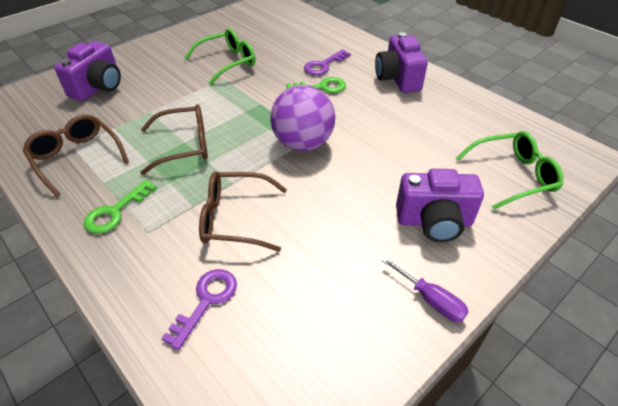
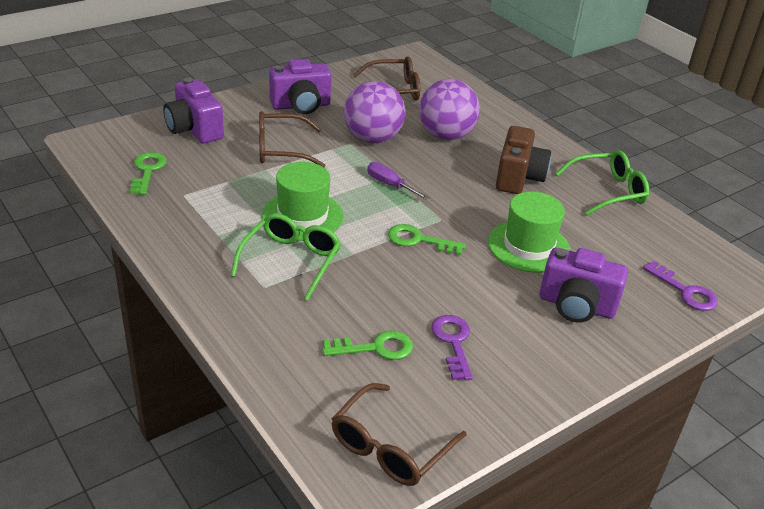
brown camera: 0 -> 1
green hat: 0 -> 2
green key: 2 -> 3
purple ball: 1 -> 2

